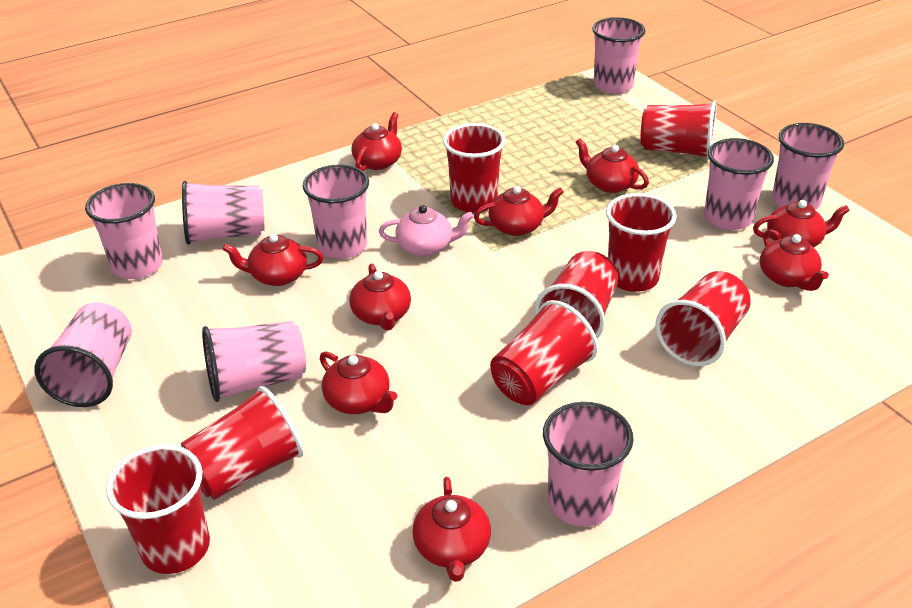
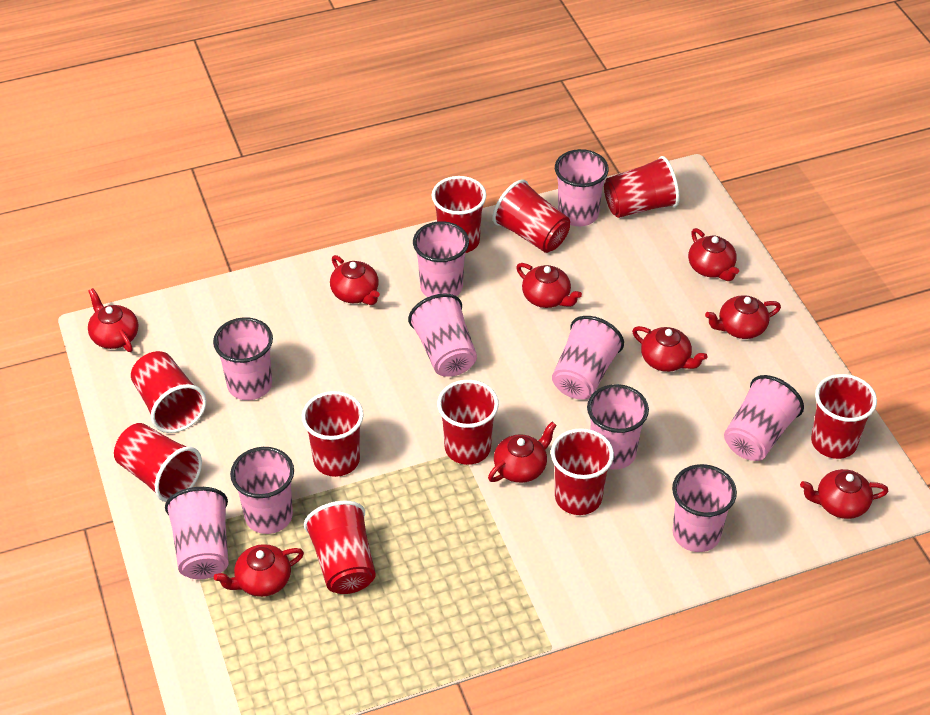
pink cup: 9 -> 10
pink teapot: 1 -> 0
red cup: 8 -> 10

